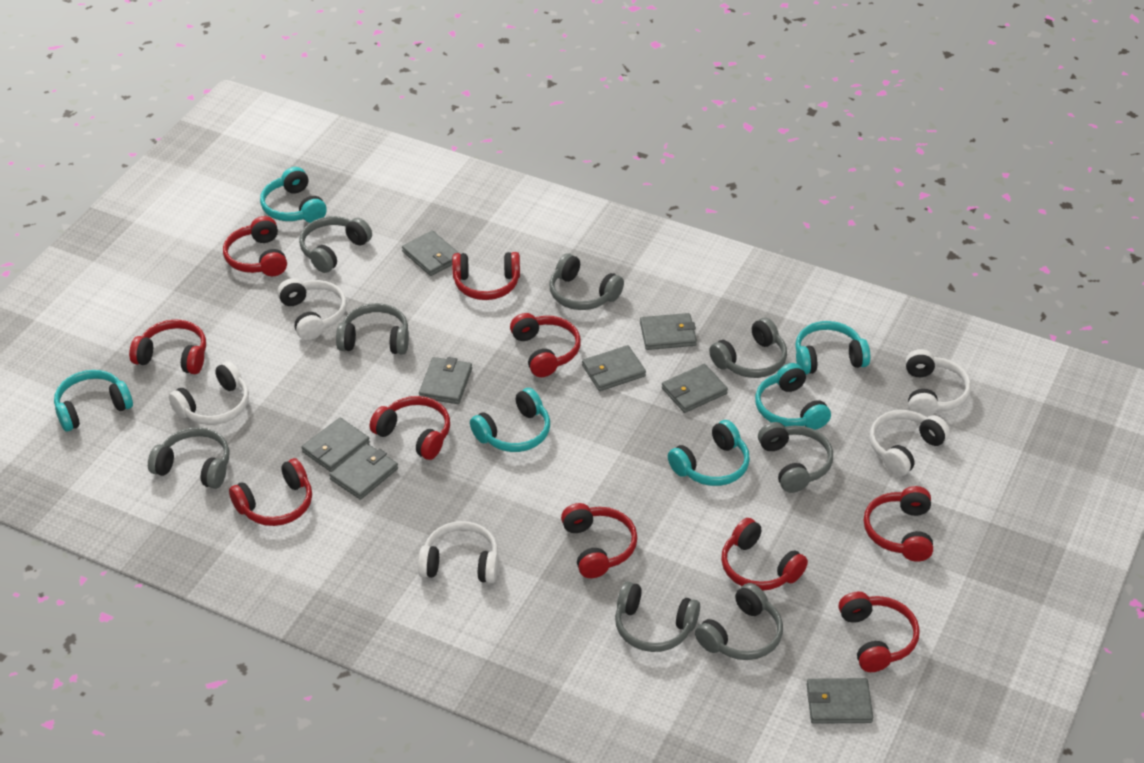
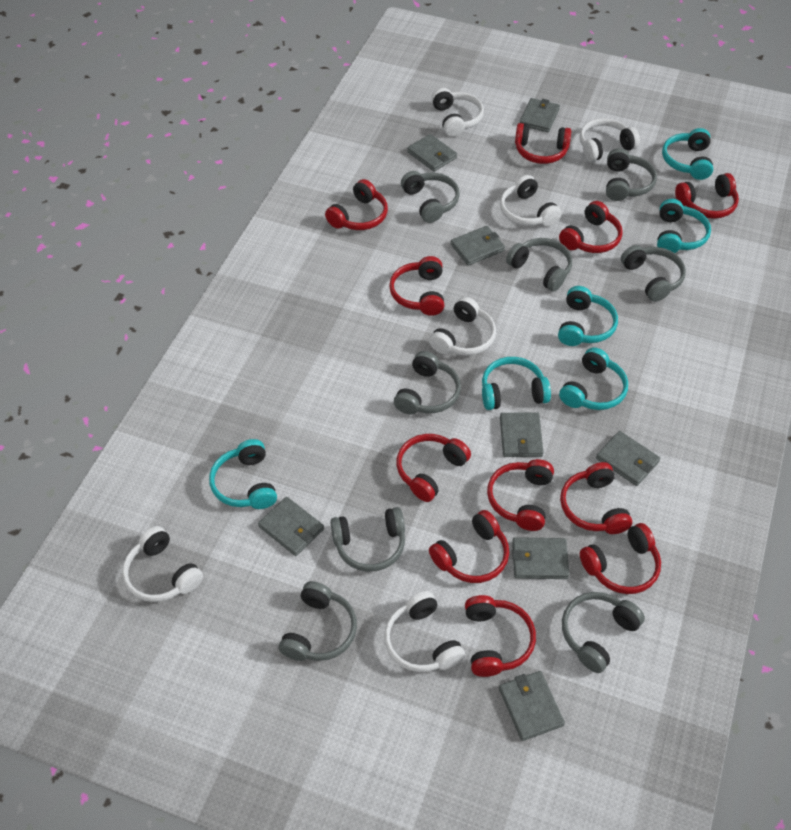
red headphones: 10 -> 11
white headphones: 5 -> 6

